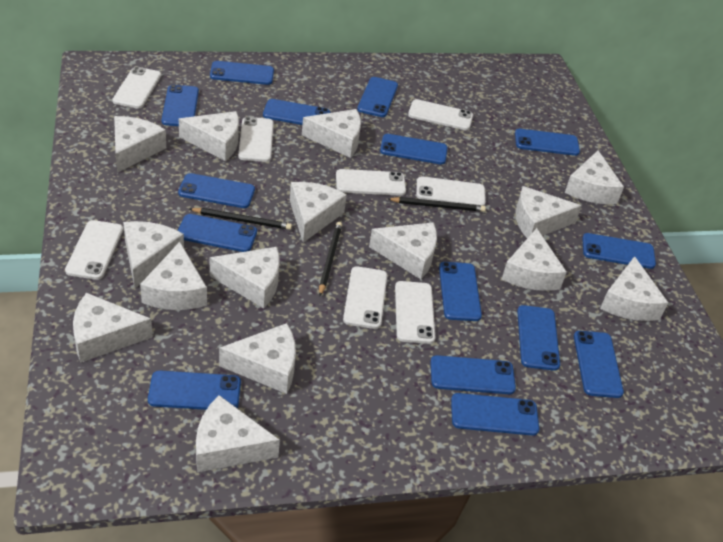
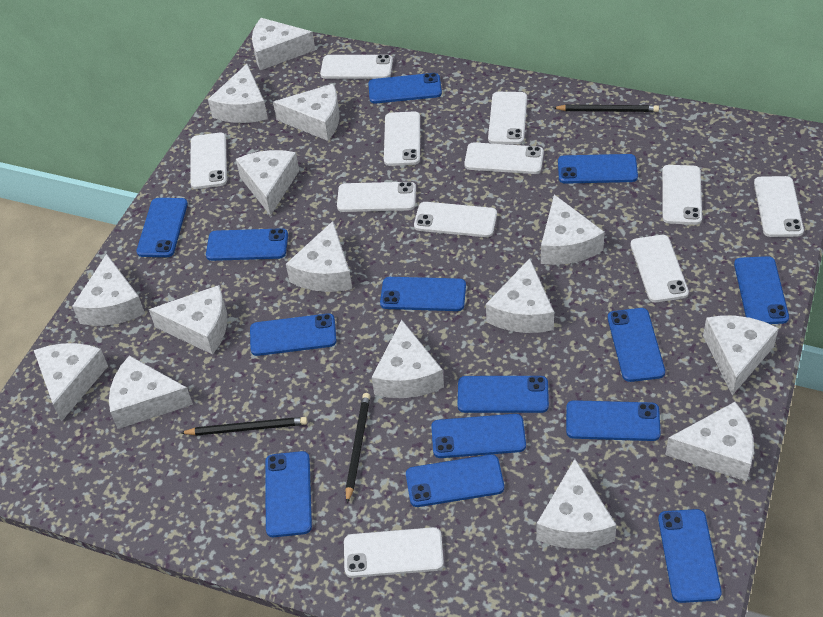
blue phone: 15 -> 14
white phone: 8 -> 11

